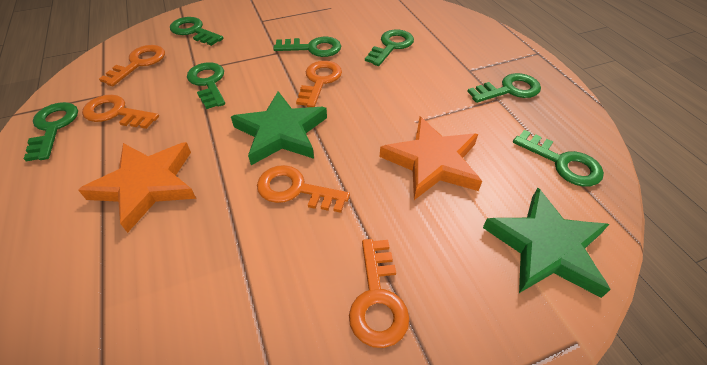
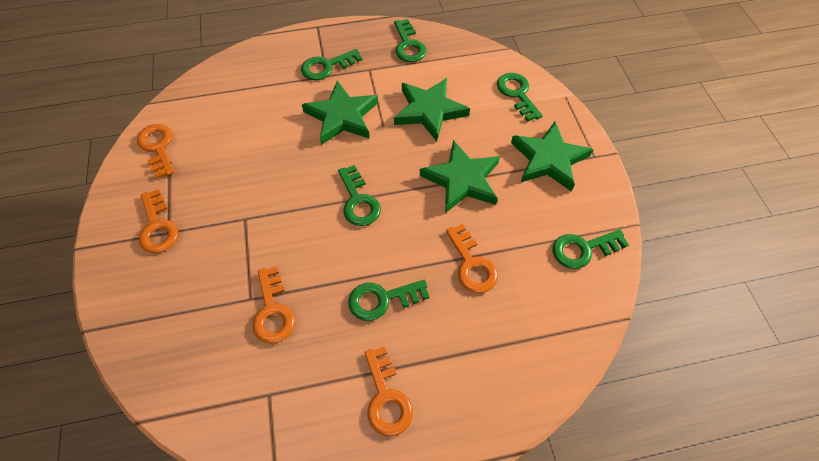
green key: 7 -> 6
green star: 2 -> 4
orange star: 2 -> 0

